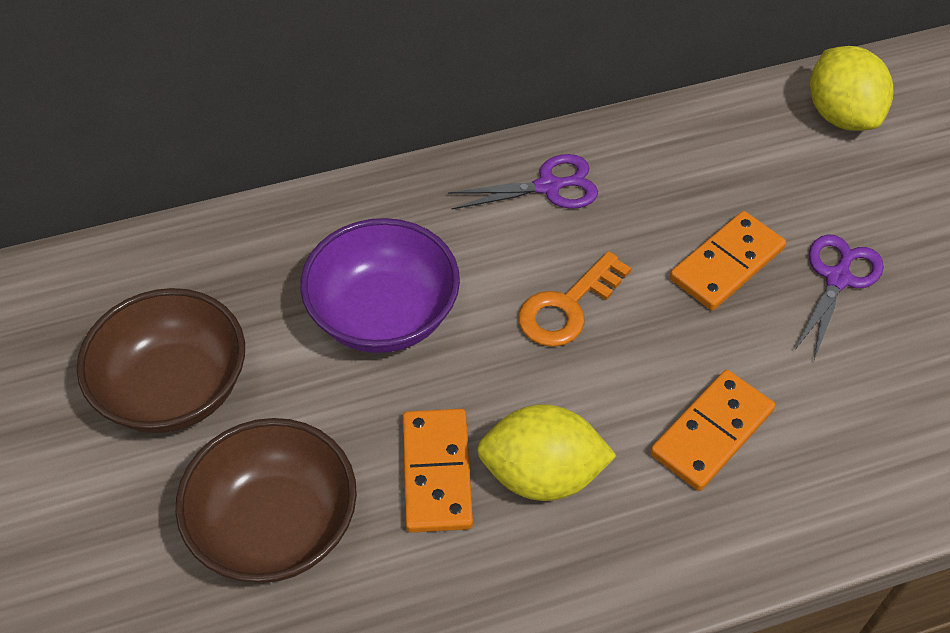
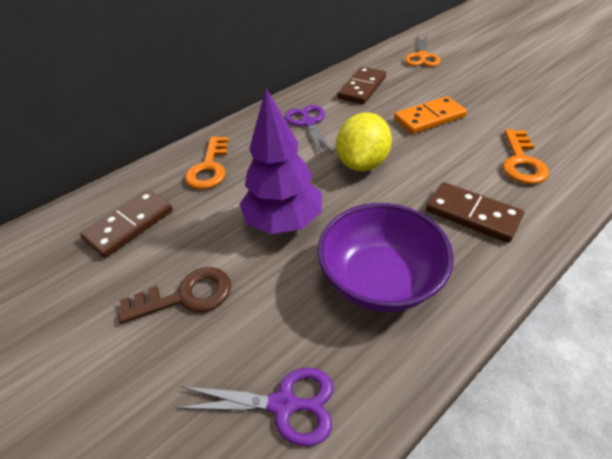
brown bowl: 2 -> 0
brown domino: 0 -> 3
brown key: 0 -> 1
orange domino: 3 -> 1
orange key: 1 -> 2
orange scissors: 0 -> 1
purple tree: 0 -> 1
yellow lemon: 2 -> 1

